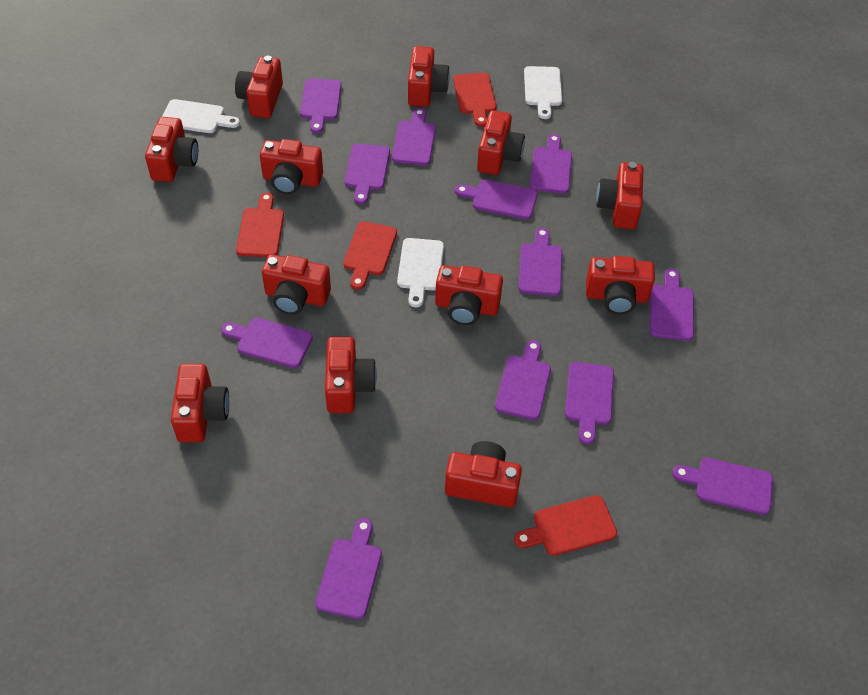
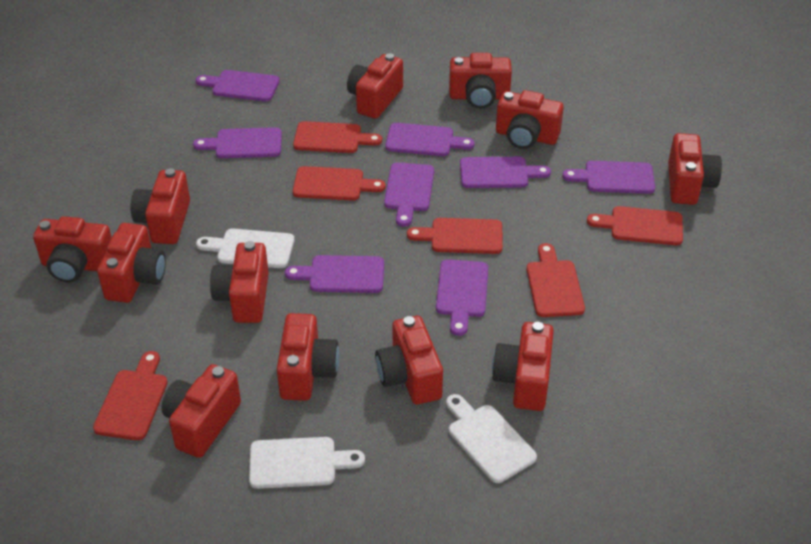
purple cutting board: 12 -> 8
red cutting board: 4 -> 6

